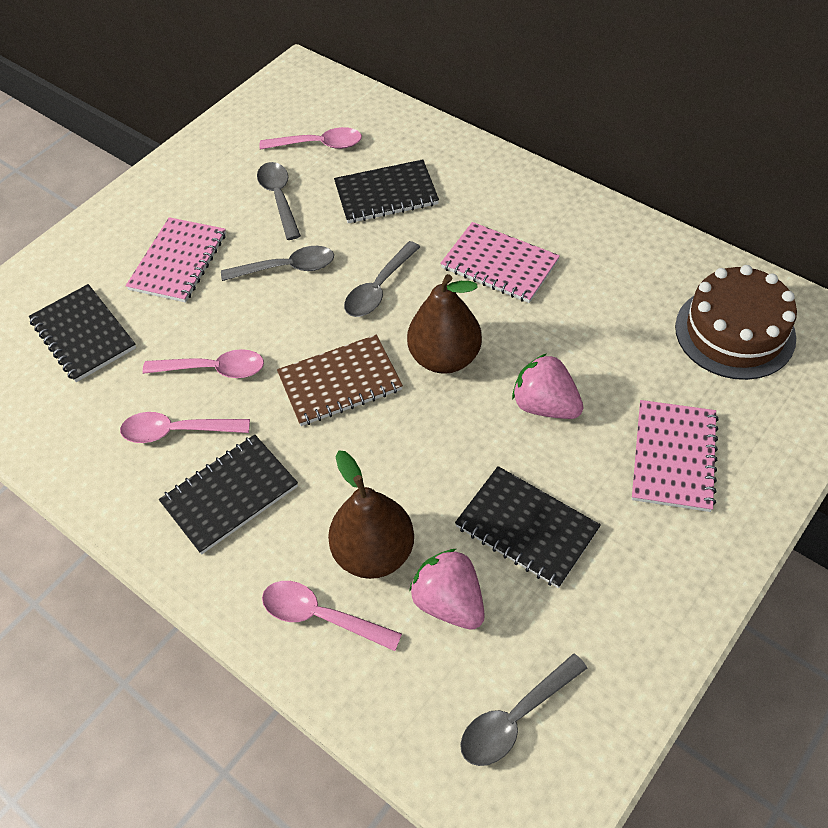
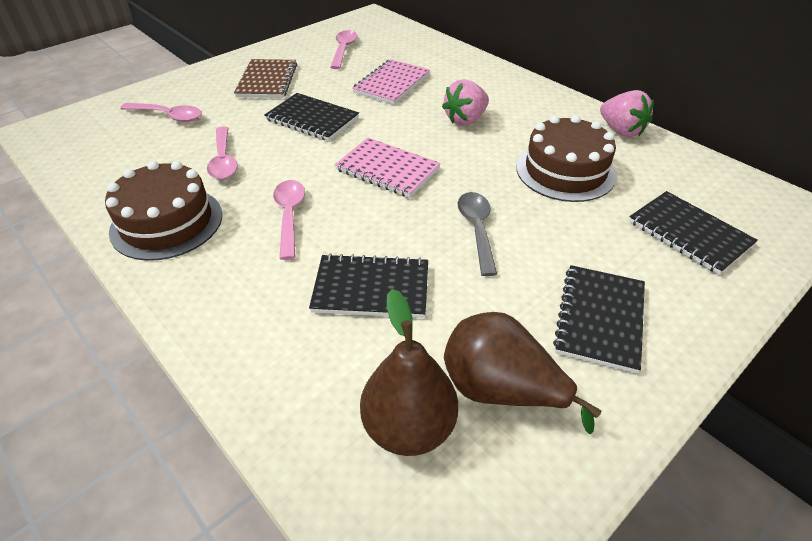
brown cake: 1 -> 2
grey spoon: 4 -> 1
pink notebook: 3 -> 2

